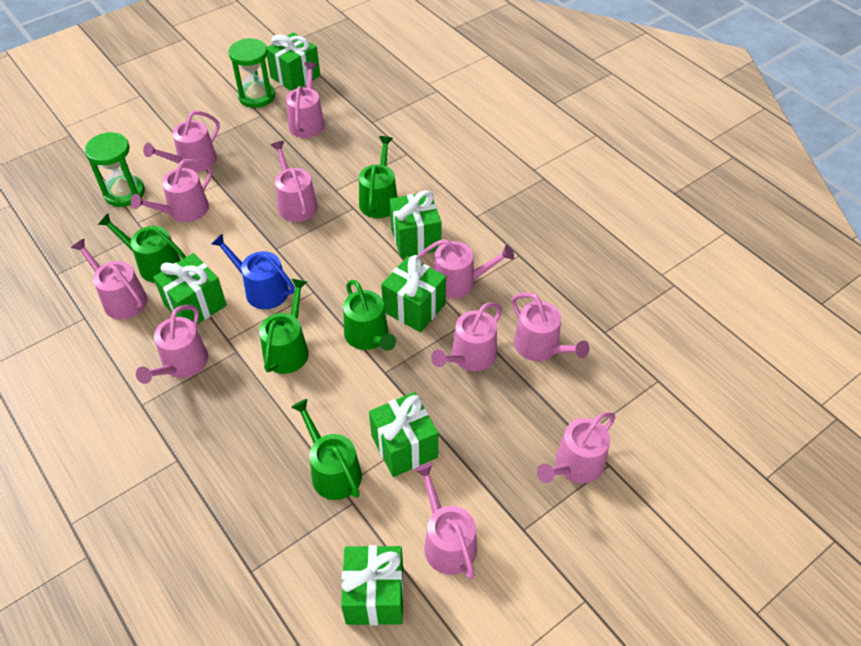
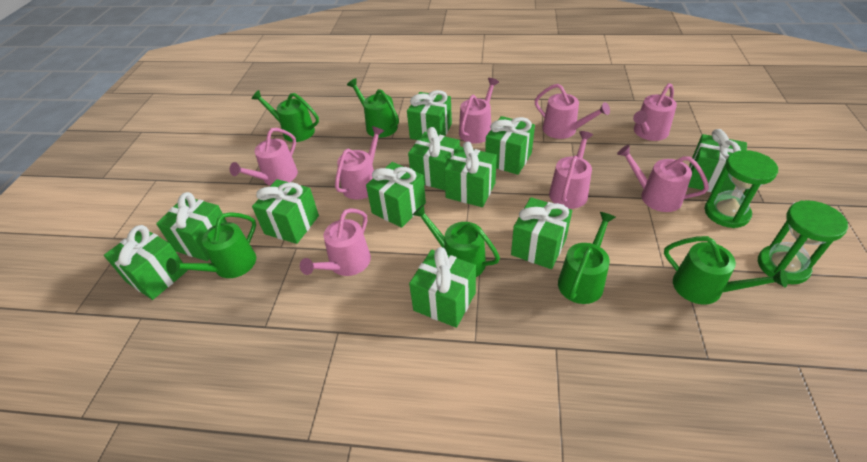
blue watering can: 1 -> 0
green gift: 6 -> 11
green watering can: 5 -> 6
pink watering can: 11 -> 8

